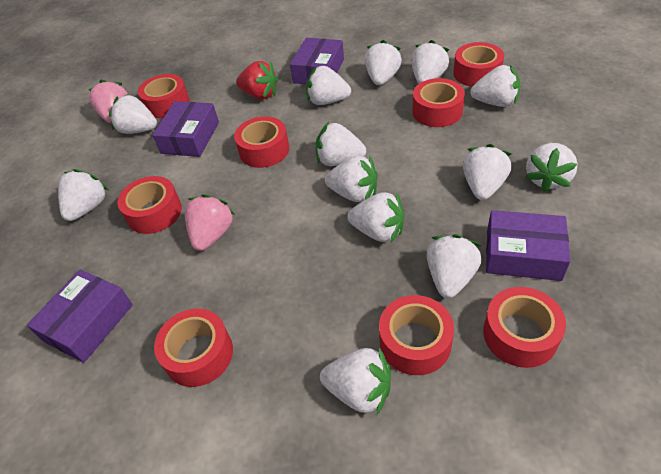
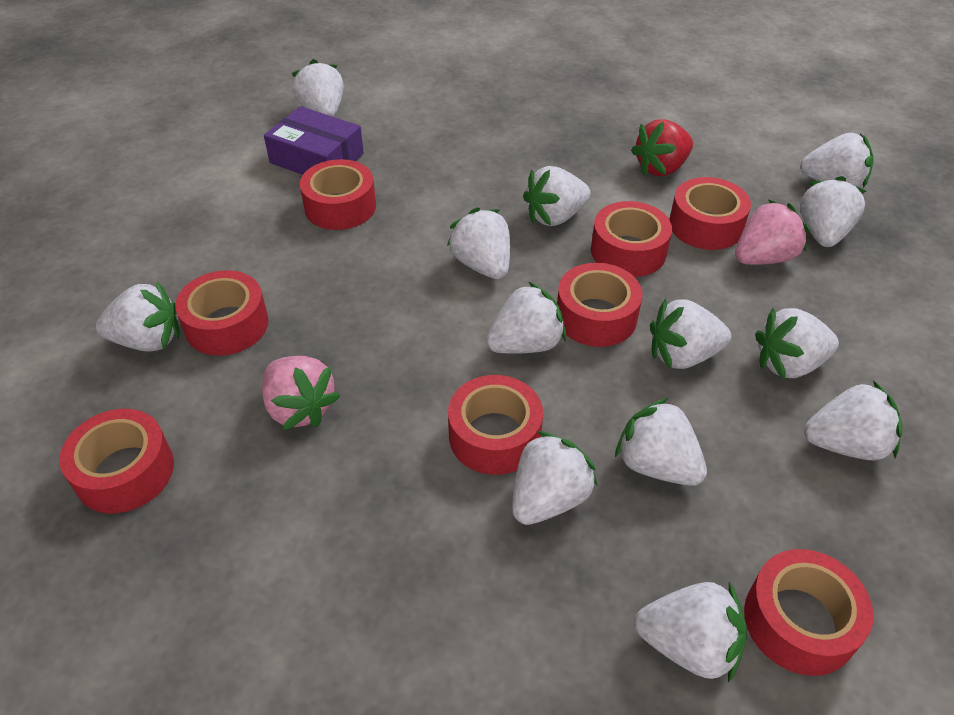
purple box: 4 -> 1

